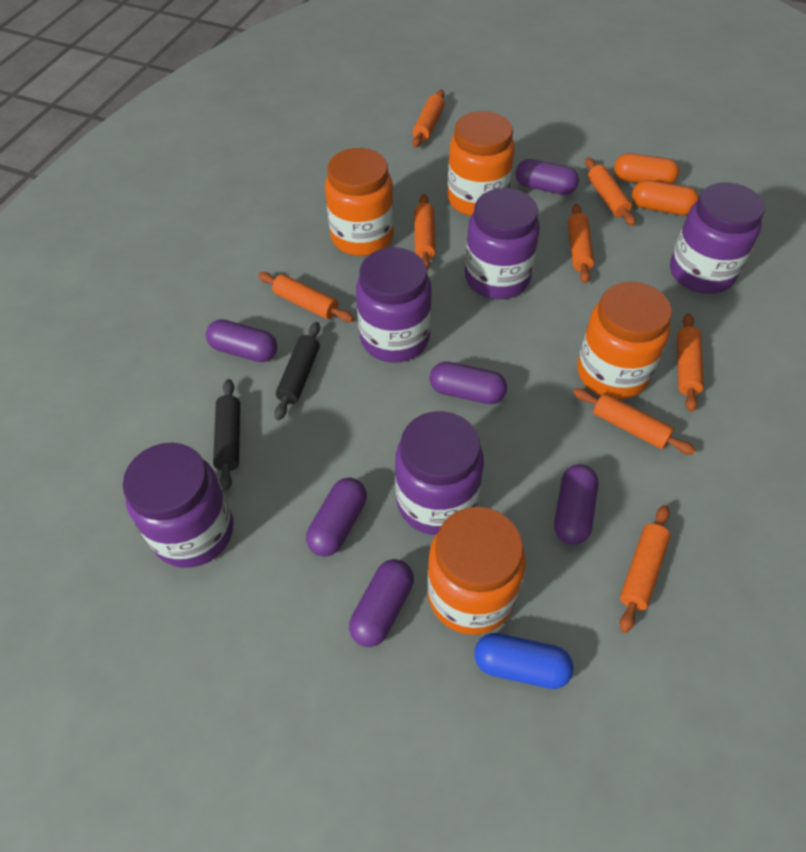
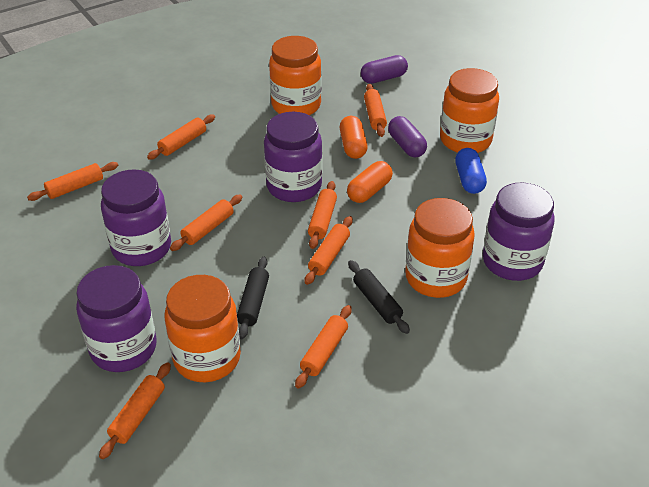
purple capsule: 6 -> 2
purple jar: 5 -> 4

